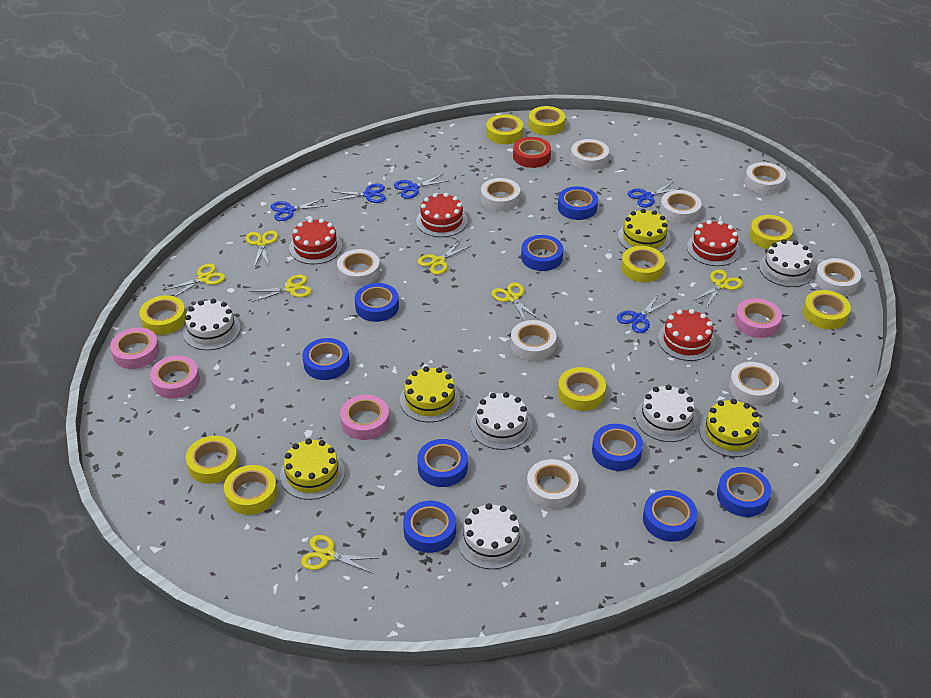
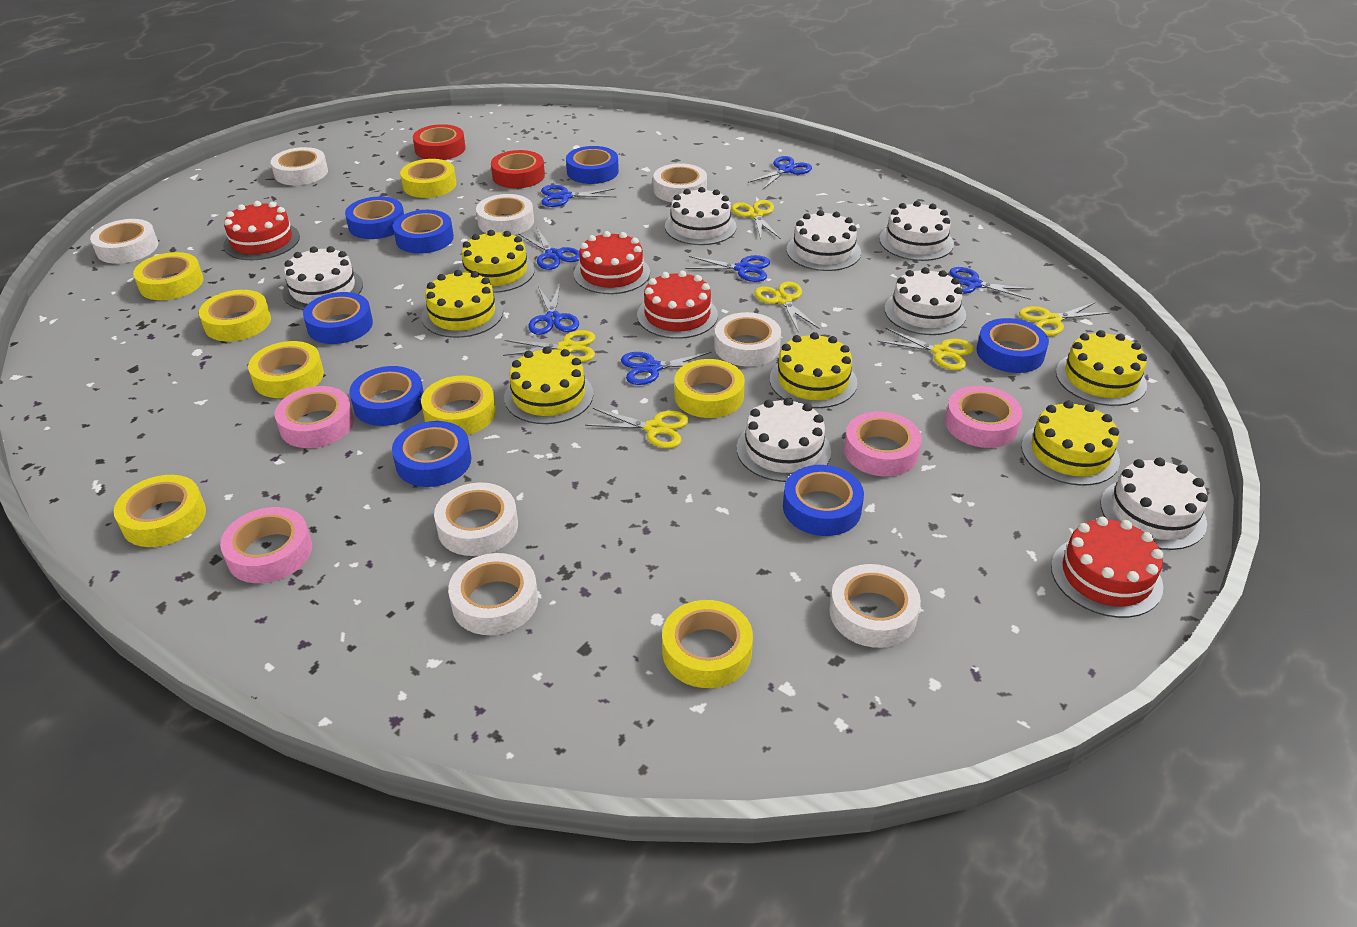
blue scissors: 5 -> 7
blue tape: 9 -> 8
red tape: 1 -> 2
white cake: 5 -> 7
white tape: 9 -> 8
yellow cake: 4 -> 6
yellow scissors: 7 -> 6
yellow tape: 9 -> 8

